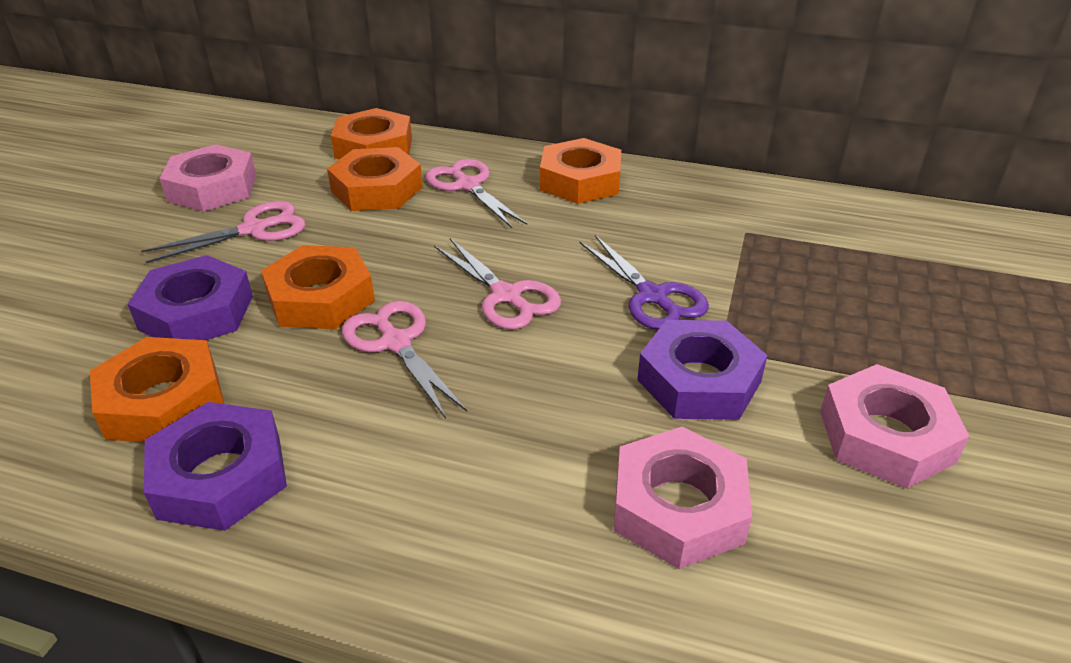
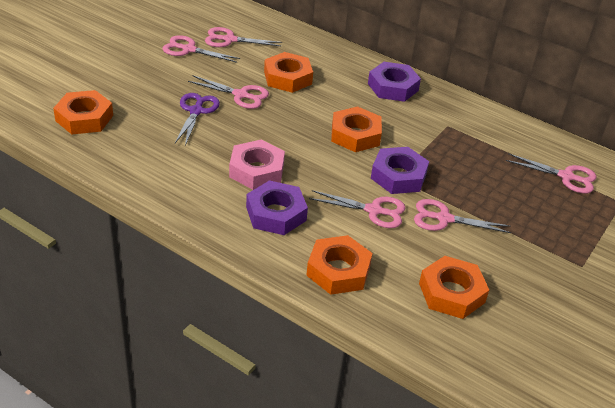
pink nut: 3 -> 1
pink scissors: 4 -> 6

